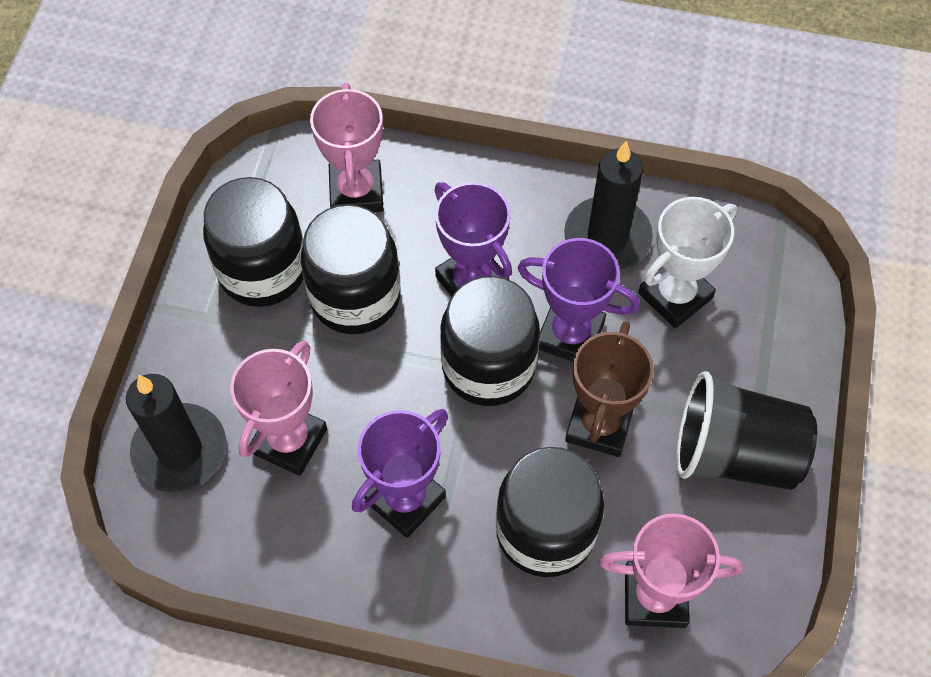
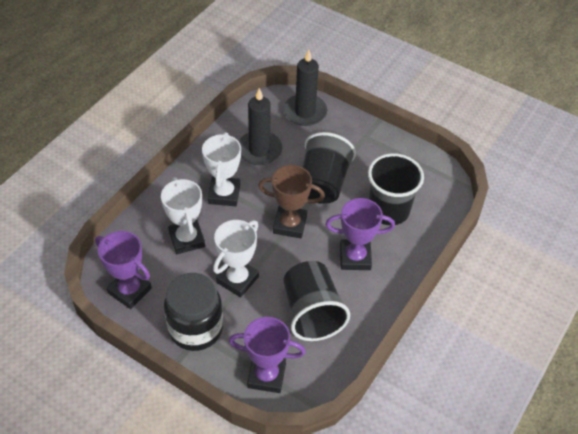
black cup: 1 -> 3
black jar: 4 -> 1
pink trophy: 3 -> 0
white trophy: 1 -> 3

